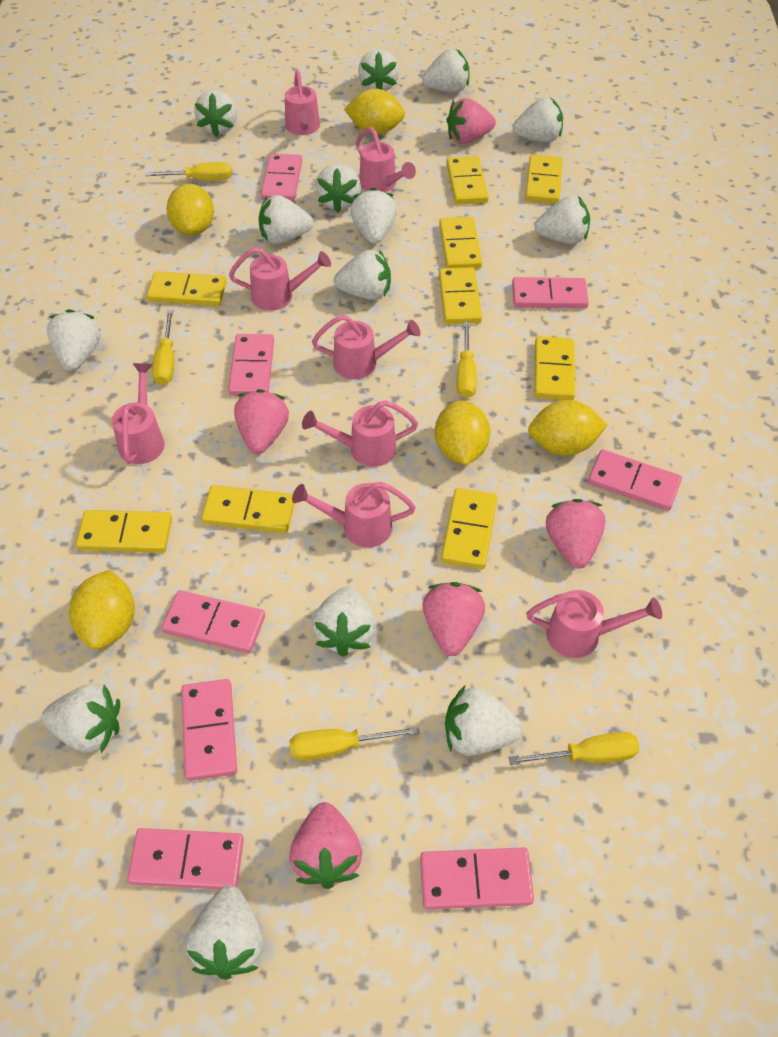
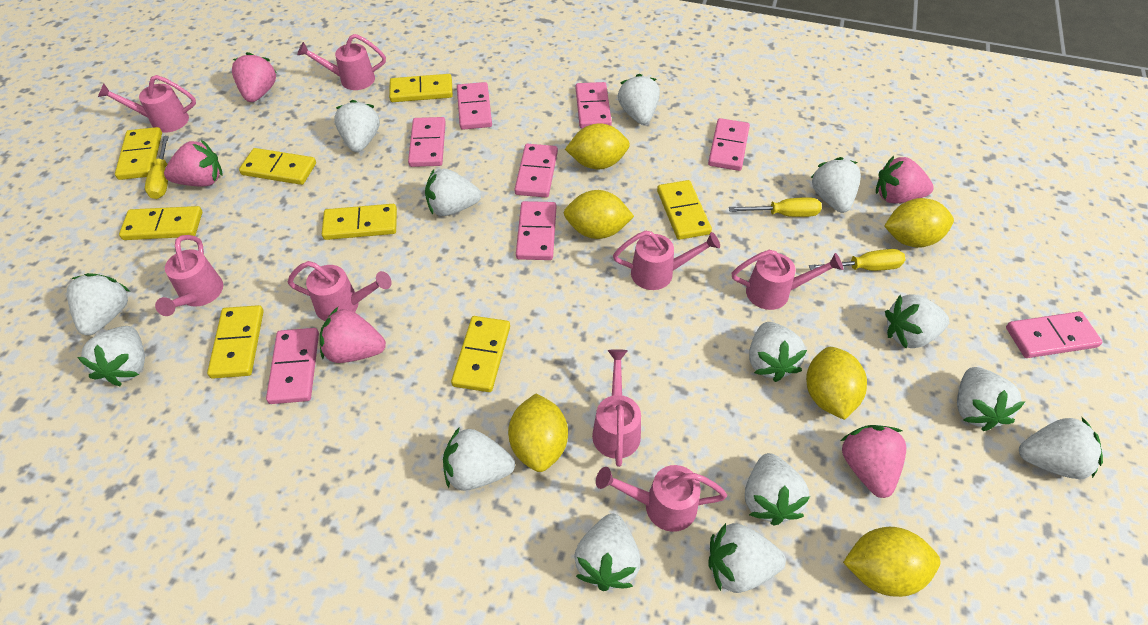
yellow domino: 9 -> 8
yellow lemon: 5 -> 6
yellow screwdriver: 5 -> 3

